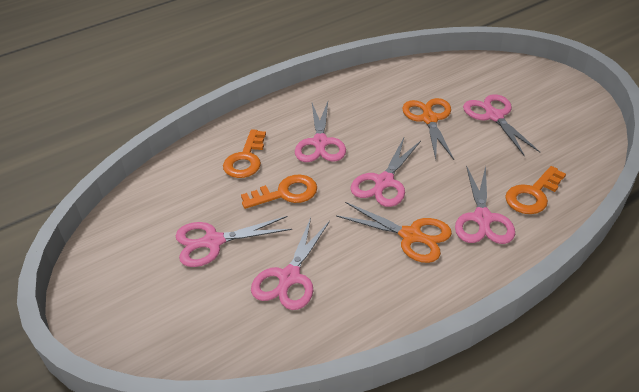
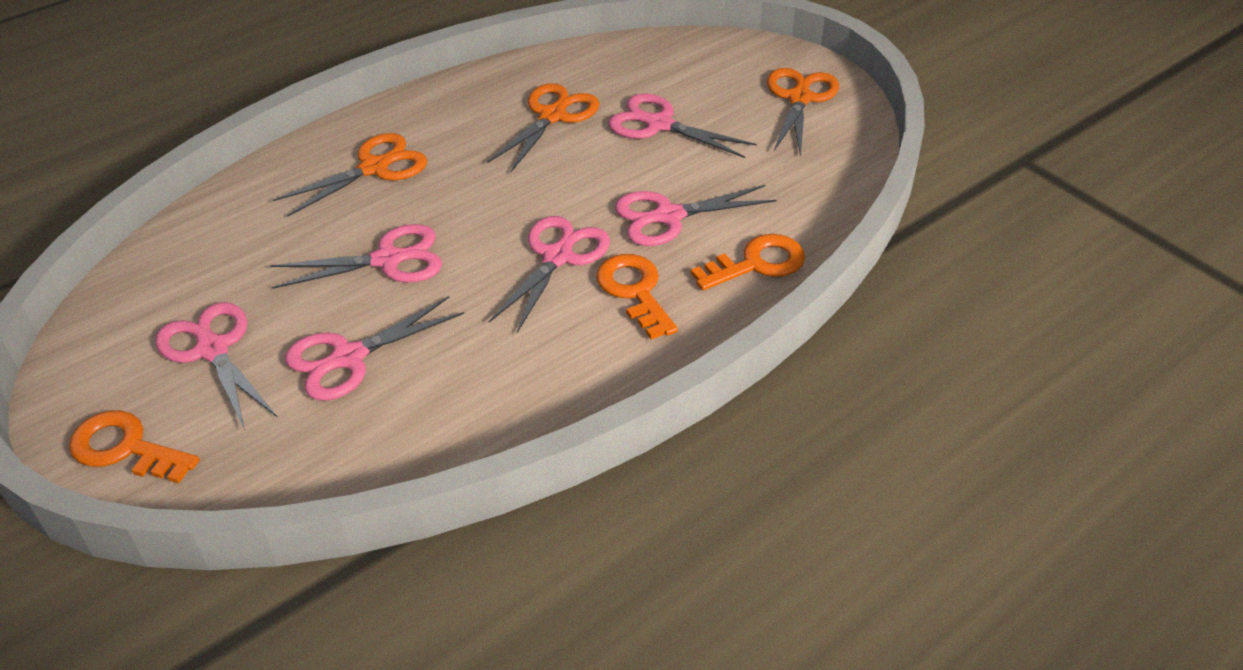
orange scissors: 2 -> 3

